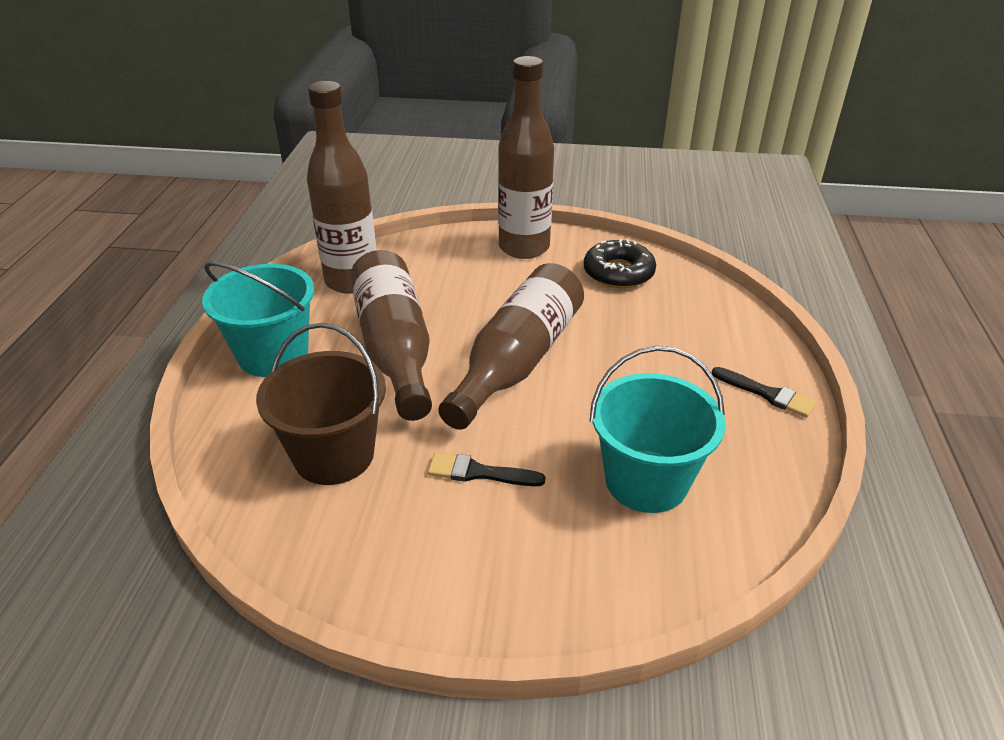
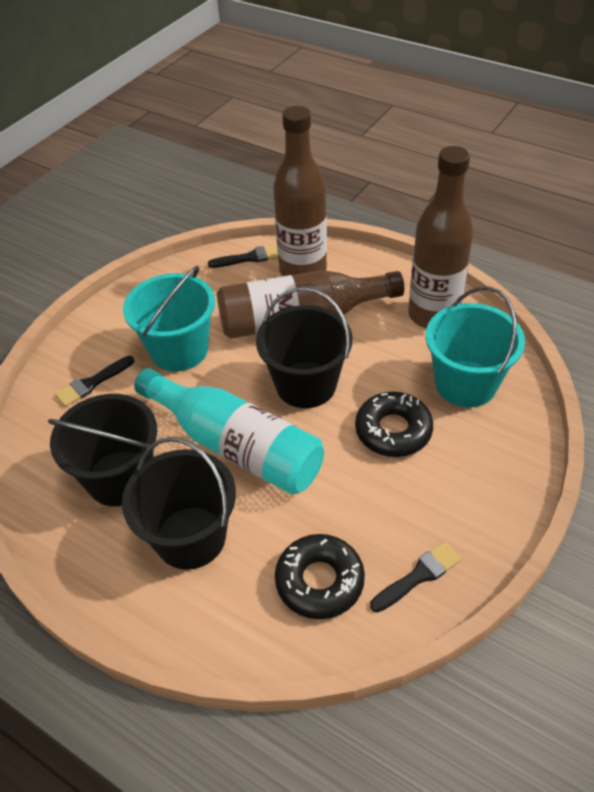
black brush: 2 -> 3
black bucket: 0 -> 3
black donut: 1 -> 2
brown bottle: 4 -> 3
brown bucket: 1 -> 0
turquoise bottle: 0 -> 1

